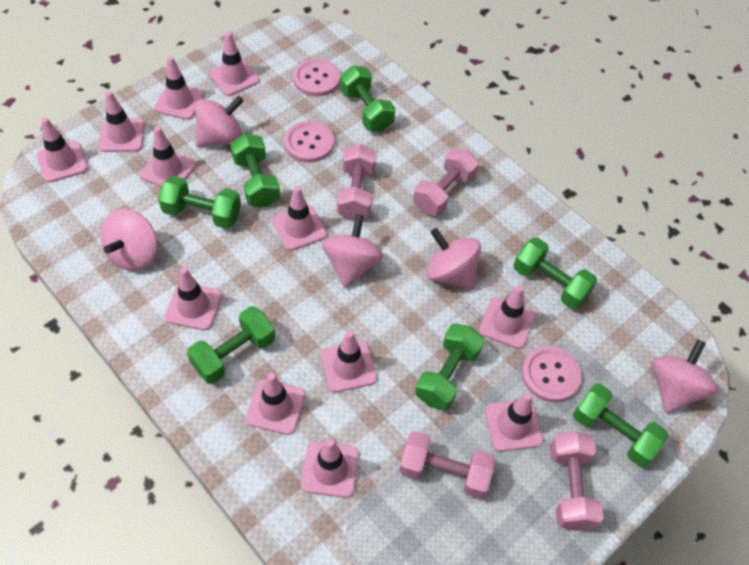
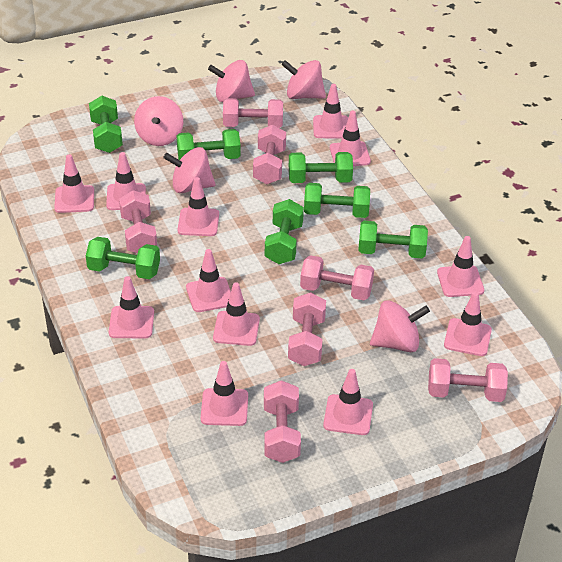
pink button: 3 -> 0
pink dumbbell: 4 -> 7

